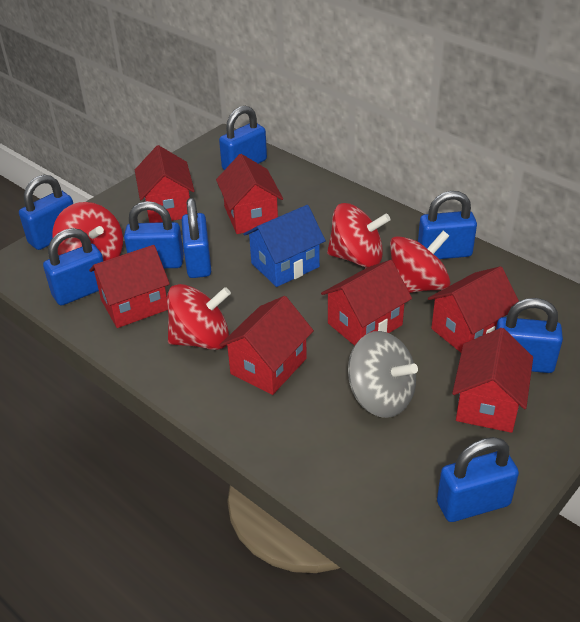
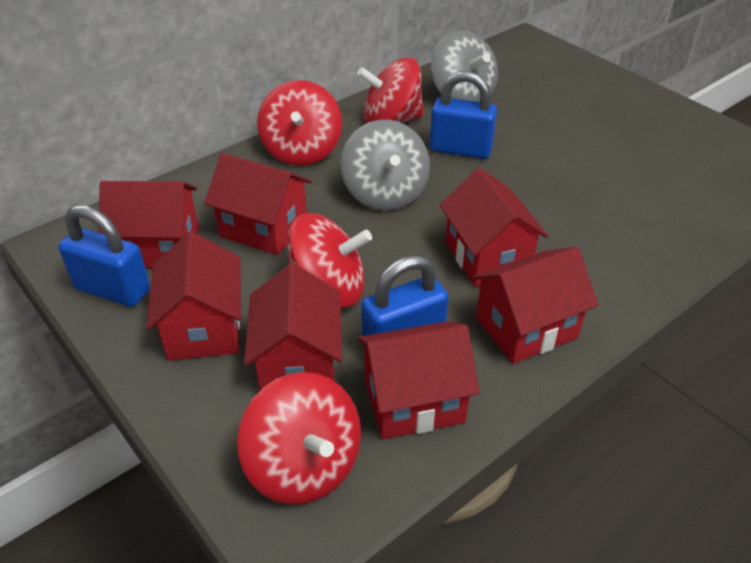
blue house: 1 -> 0
blue padlock: 8 -> 3
grey spinning top: 1 -> 2

